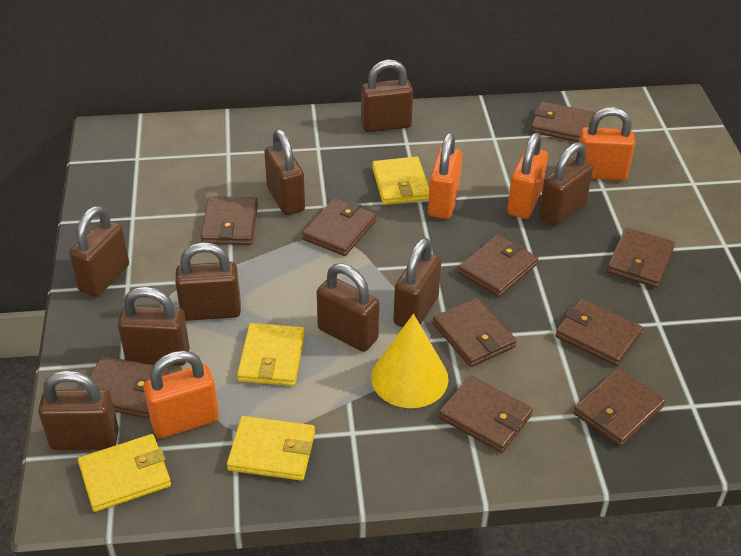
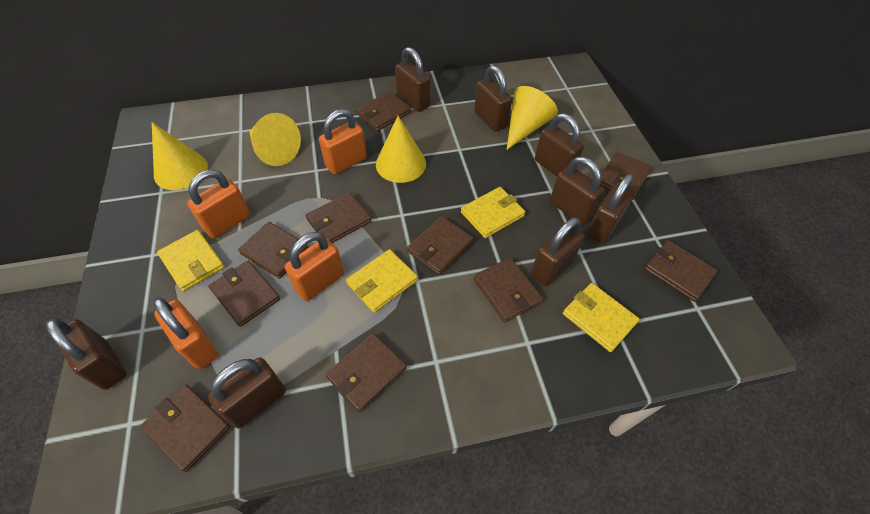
brown padlock: 9 -> 8
yellow cone: 1 -> 4

